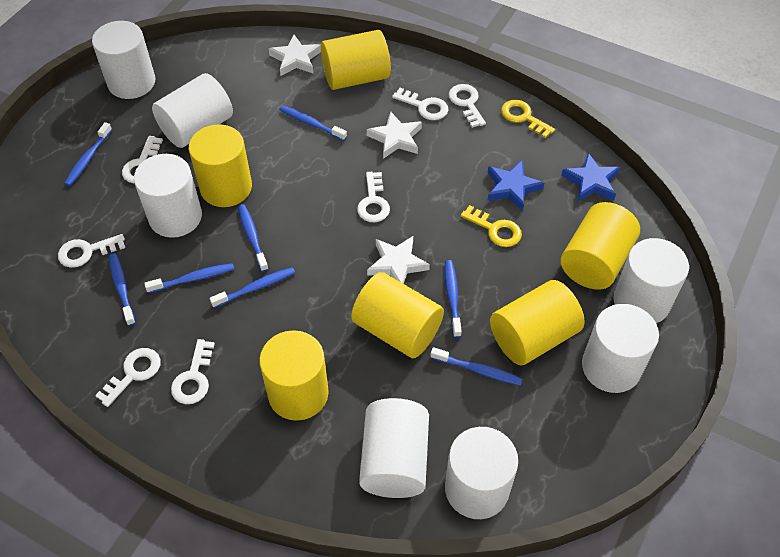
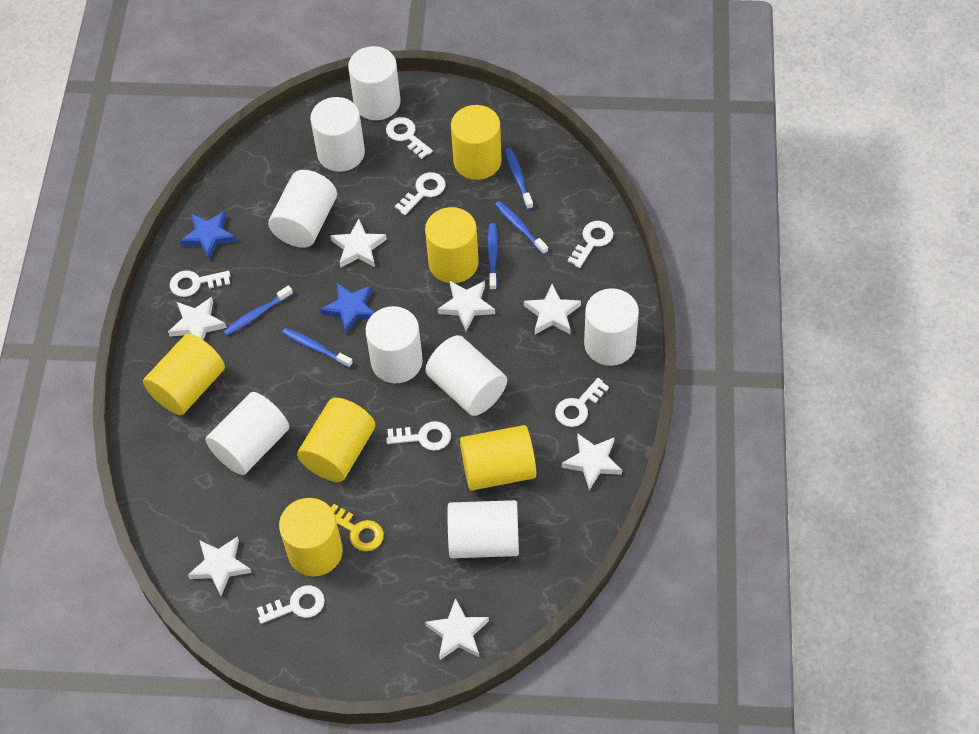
blue toothbrush: 8 -> 5
white cylinder: 7 -> 8
white star: 3 -> 7
yellow key: 2 -> 1

